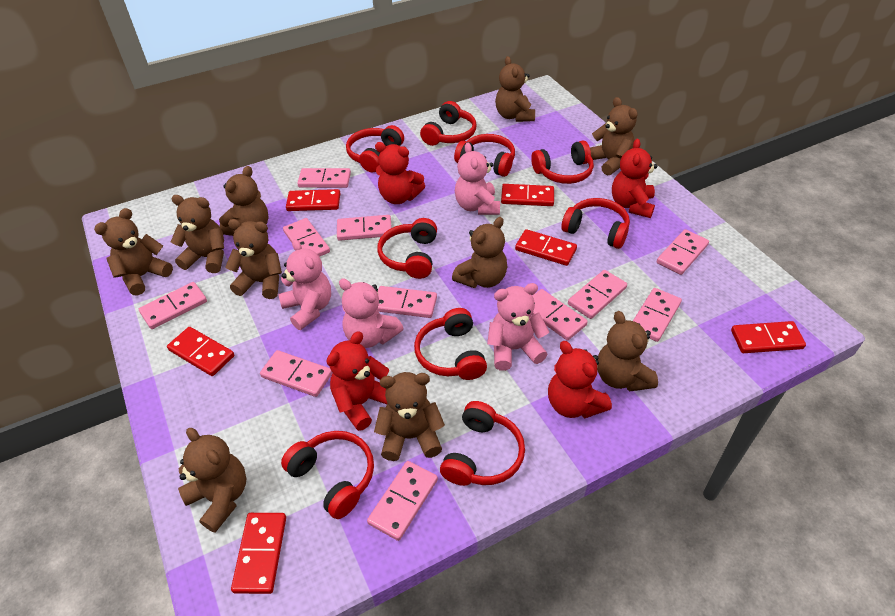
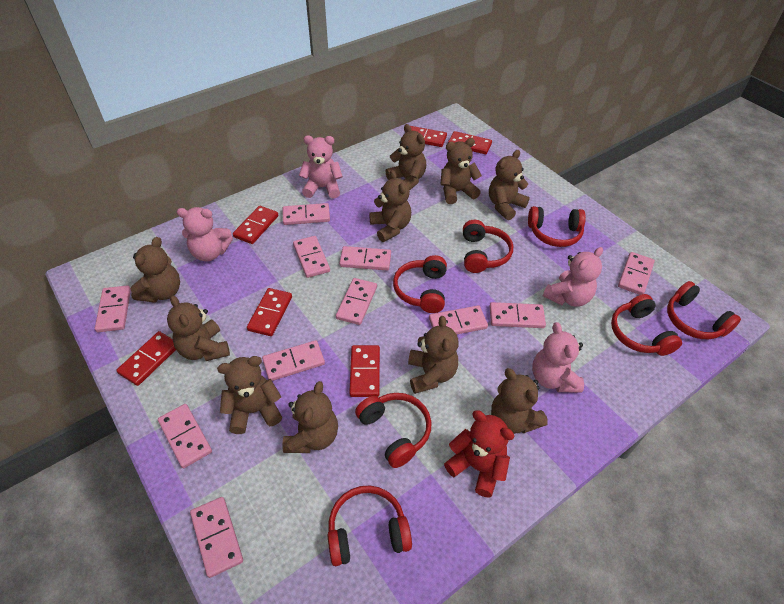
red headphones: 9 -> 7
red teddy bear: 4 -> 1

